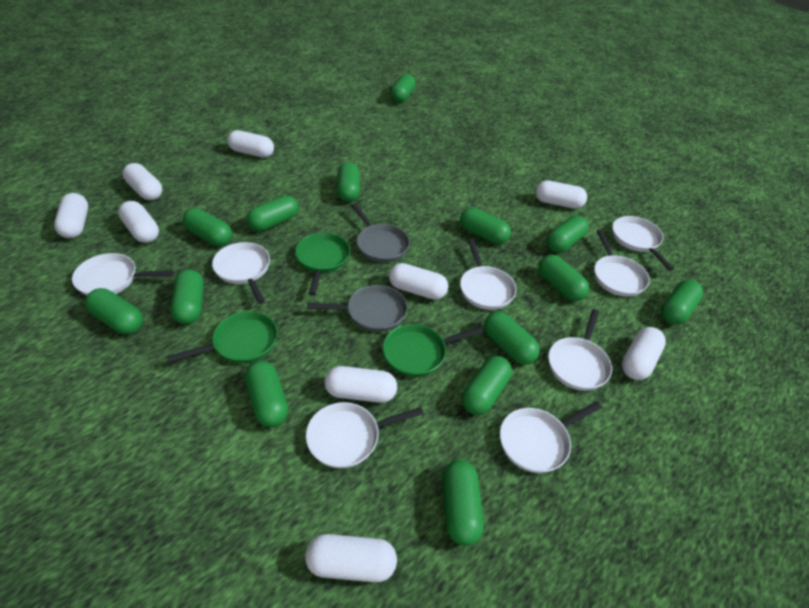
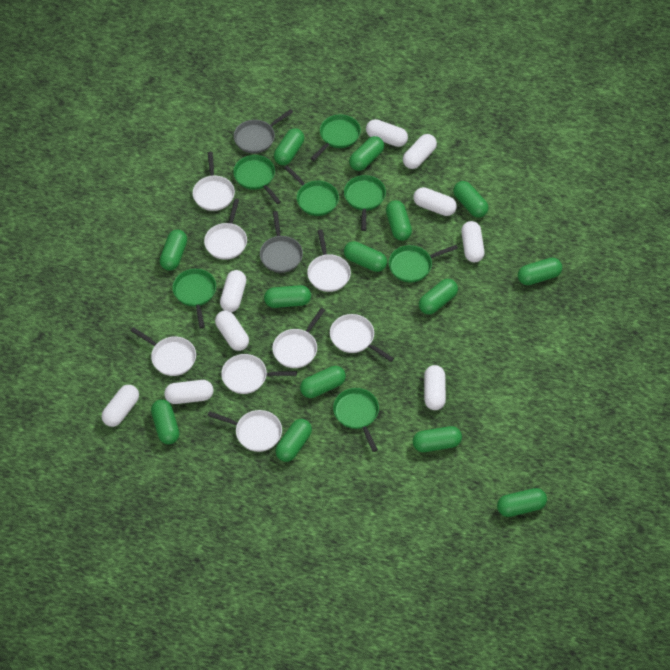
green pan: 3 -> 7

